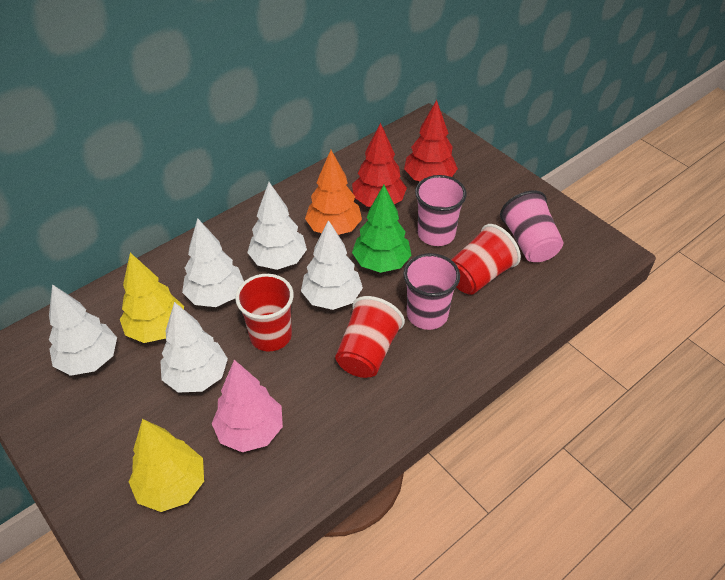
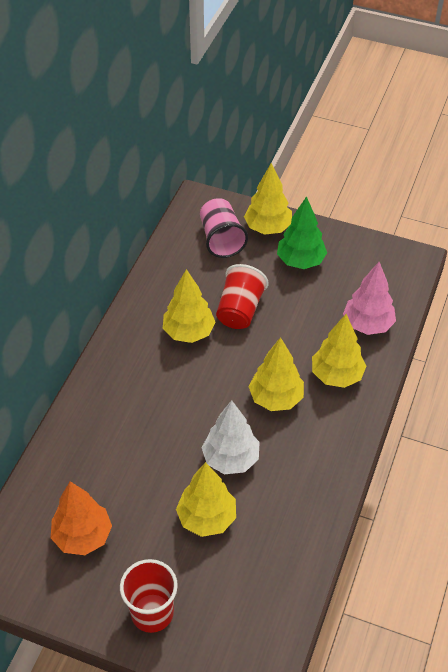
pink cup: 3 -> 1
red cup: 3 -> 2
red tree: 2 -> 0
white tree: 5 -> 1
yellow tree: 2 -> 5

